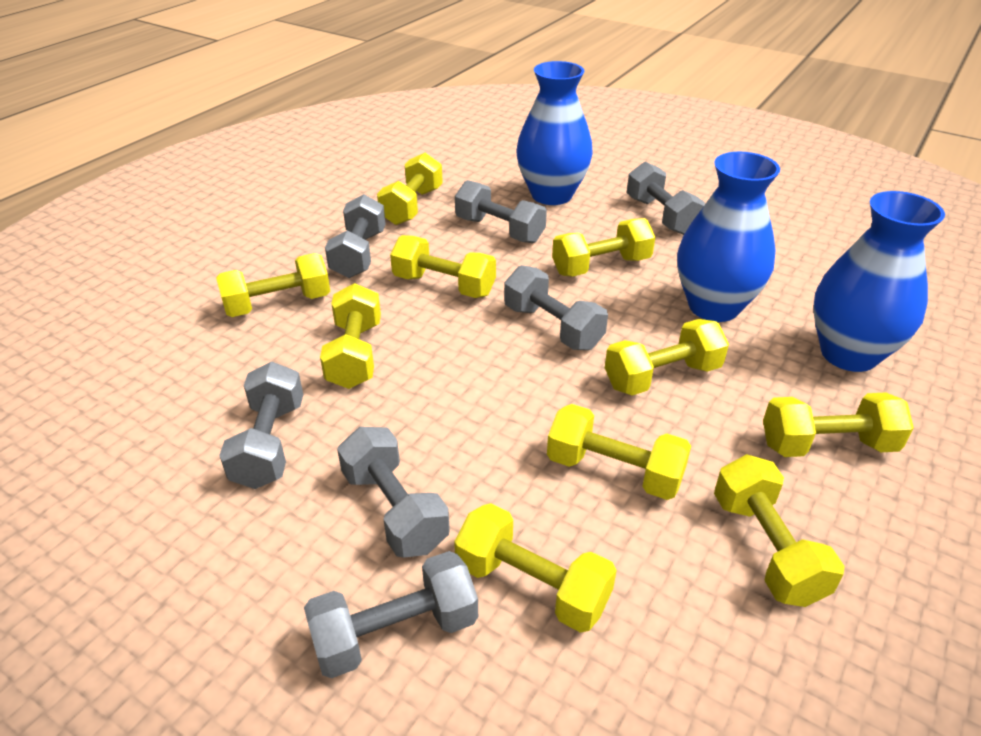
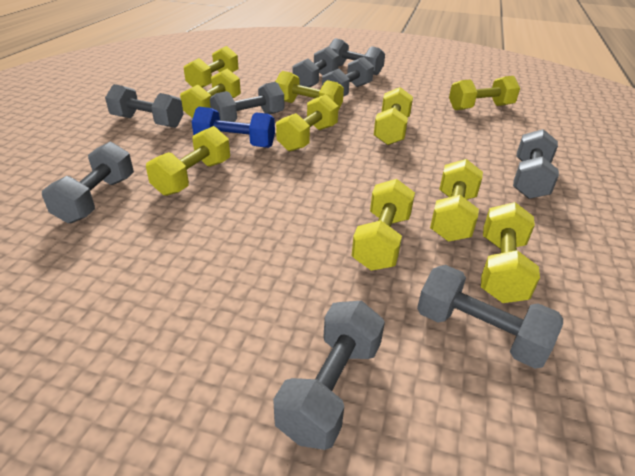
blue dumbbell: 0 -> 1
blue vase: 3 -> 0
grey dumbbell: 7 -> 9

